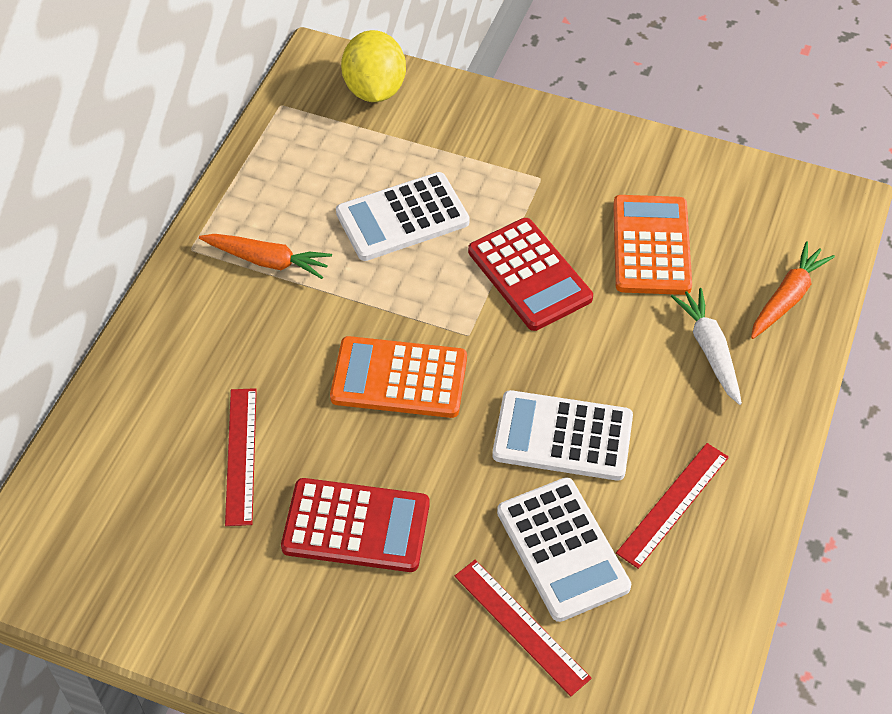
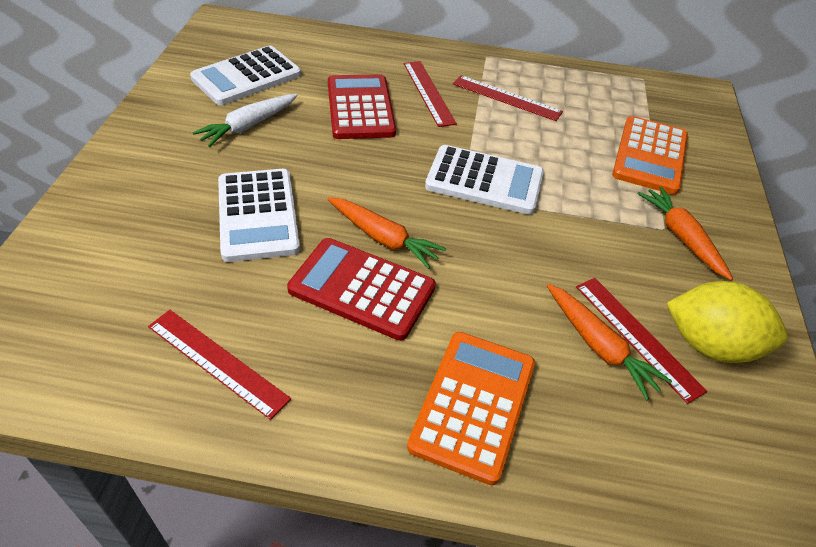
orange carrot: 2 -> 3
red ruler: 3 -> 4

